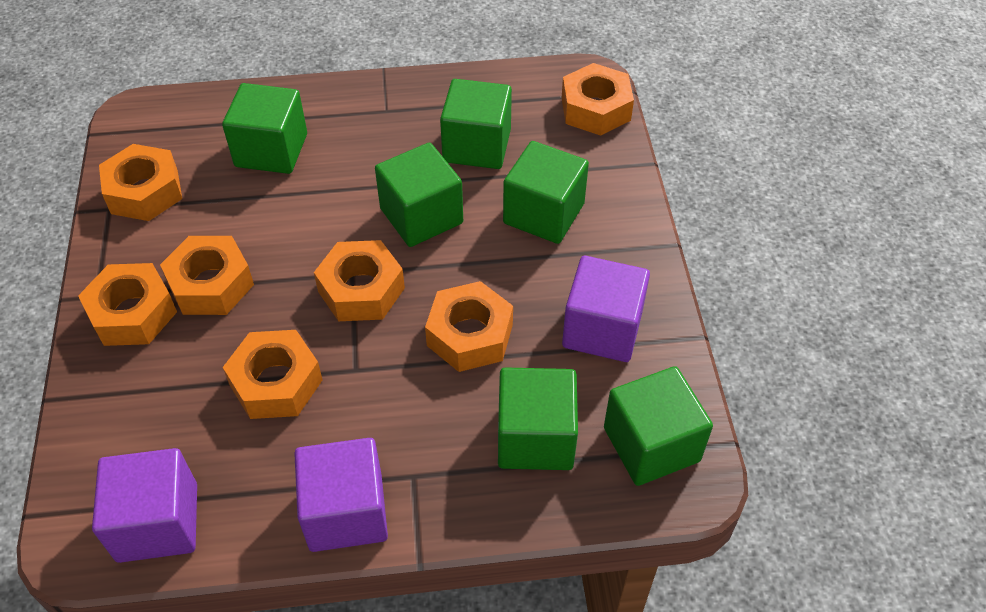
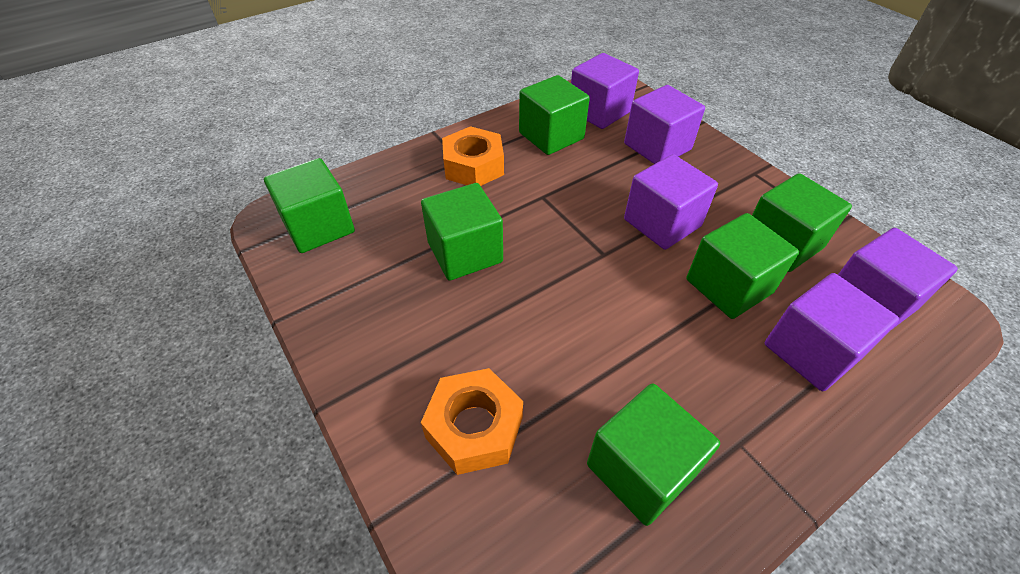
orange nut: 7 -> 2
purple cube: 3 -> 5

